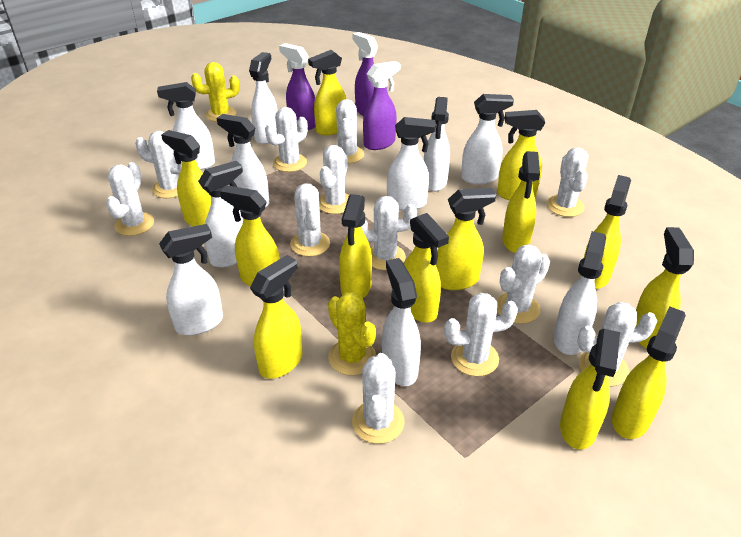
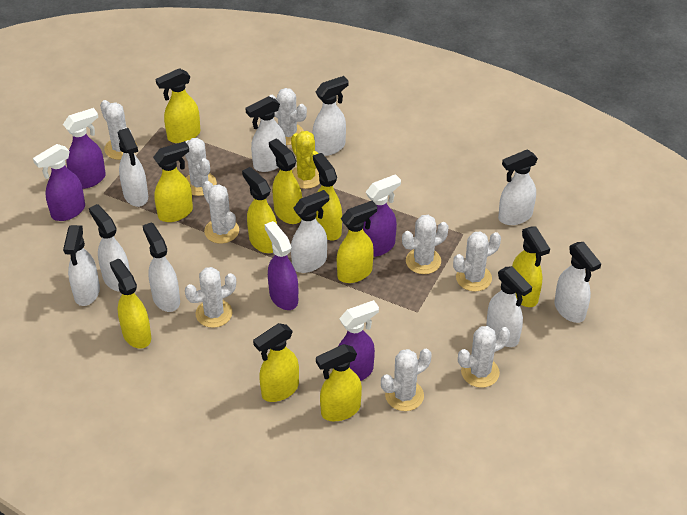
purple spray bottle: 3 -> 5
white cactus: 12 -> 9
yellow cactus: 2 -> 1
yellow spray bottle: 13 -> 10

